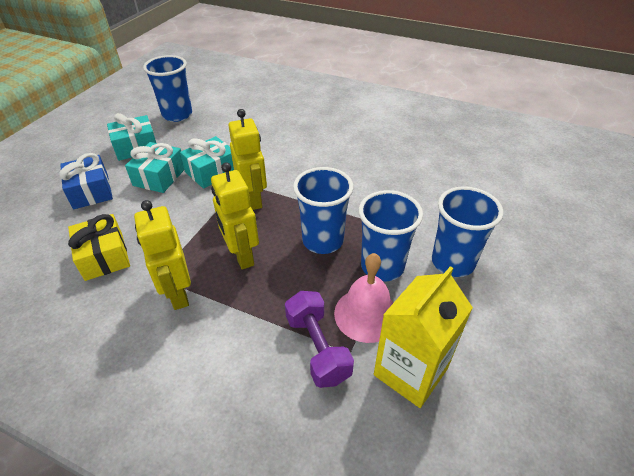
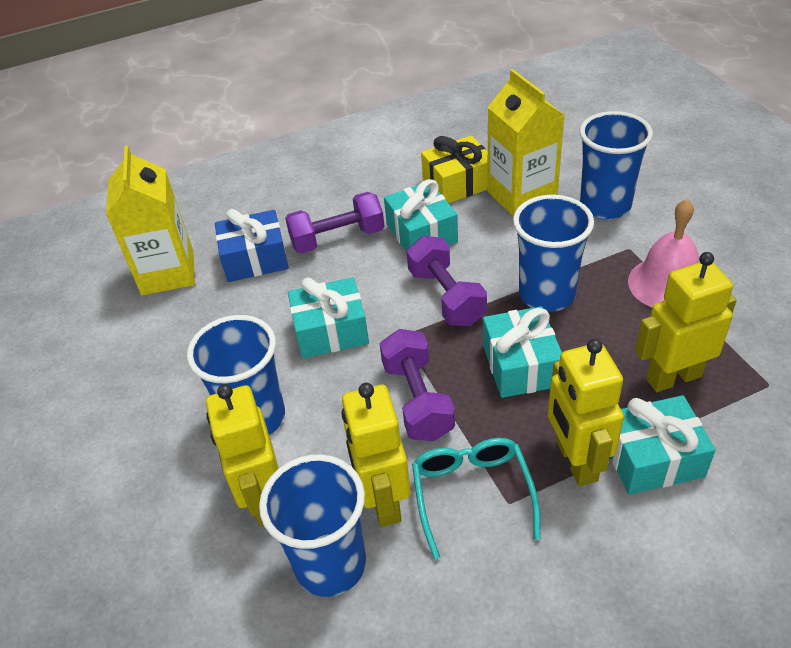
purple dumbbell: 1 -> 3
turquoise gift: 3 -> 4
turquoise glasses: 0 -> 1
yellow carton: 1 -> 2
yellow robot: 3 -> 4

